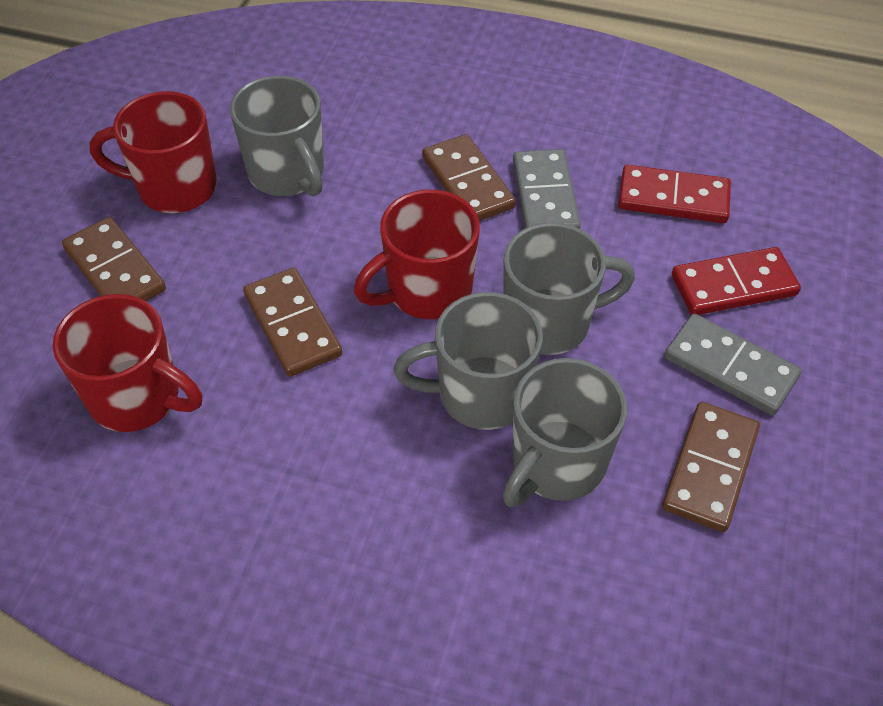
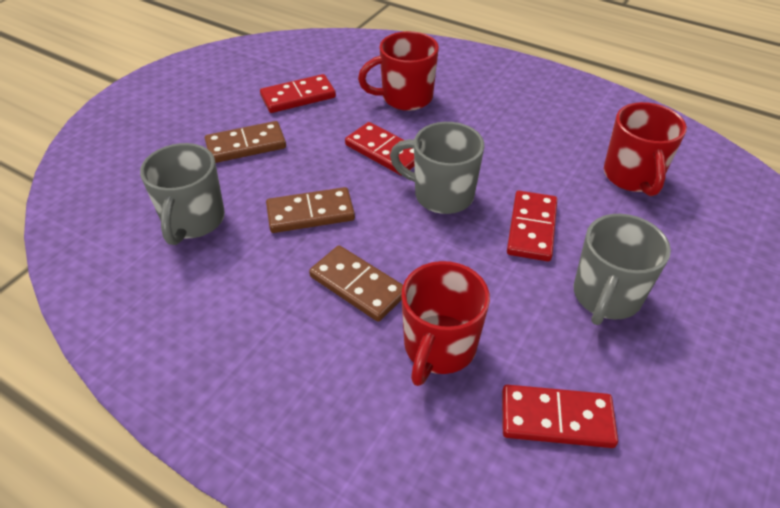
brown domino: 4 -> 3
grey domino: 2 -> 0
grey mug: 4 -> 3
red domino: 2 -> 4

